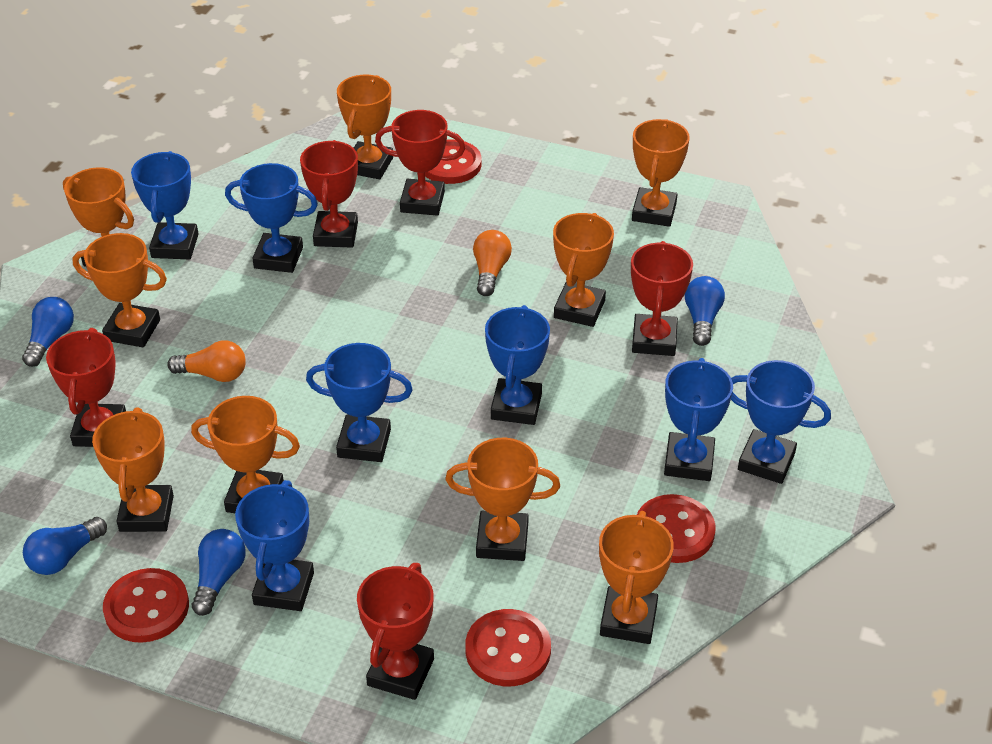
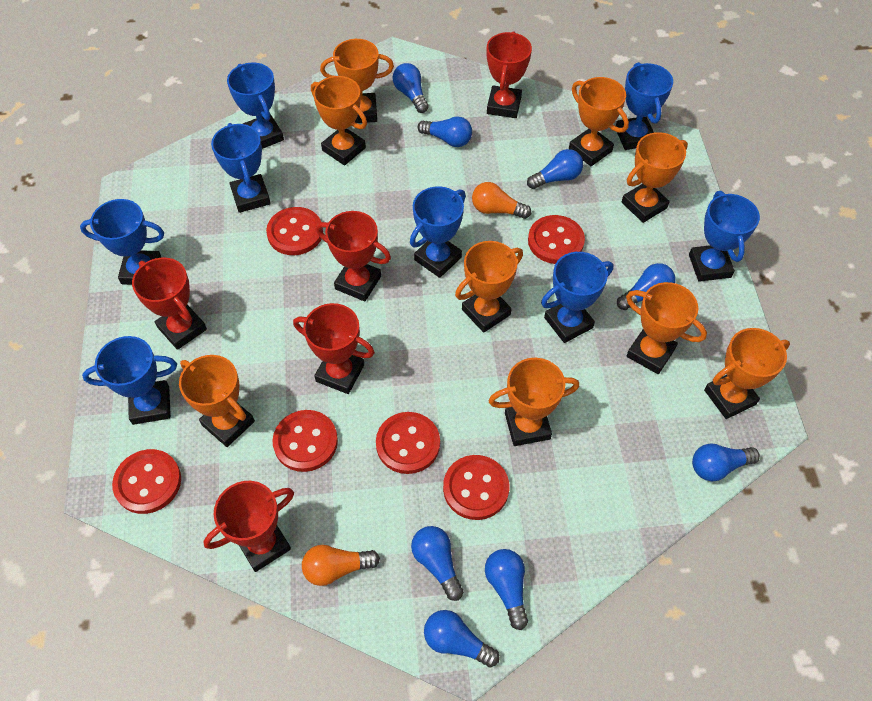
blue light bulb: 4 -> 8
blue trophy: 7 -> 8
red button: 4 -> 6

